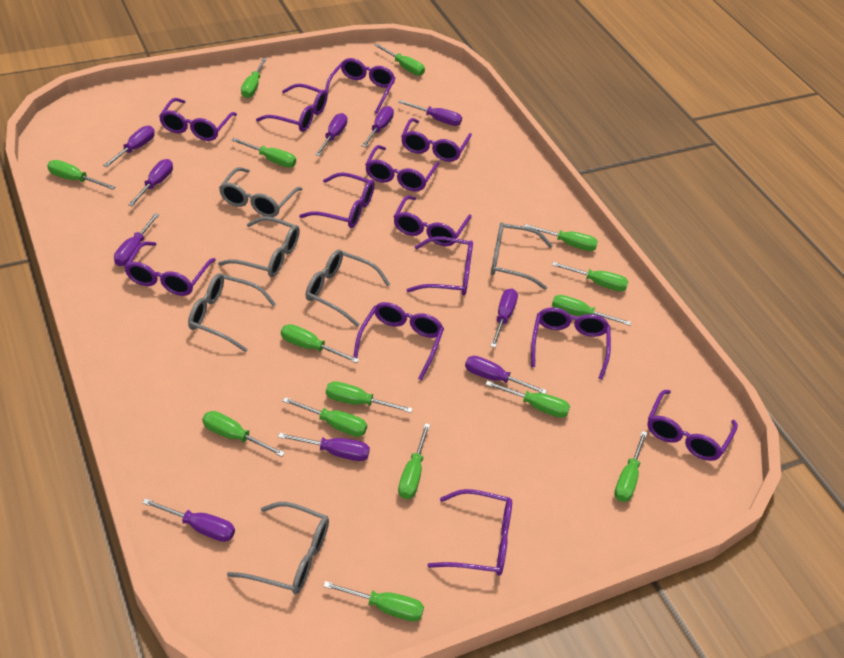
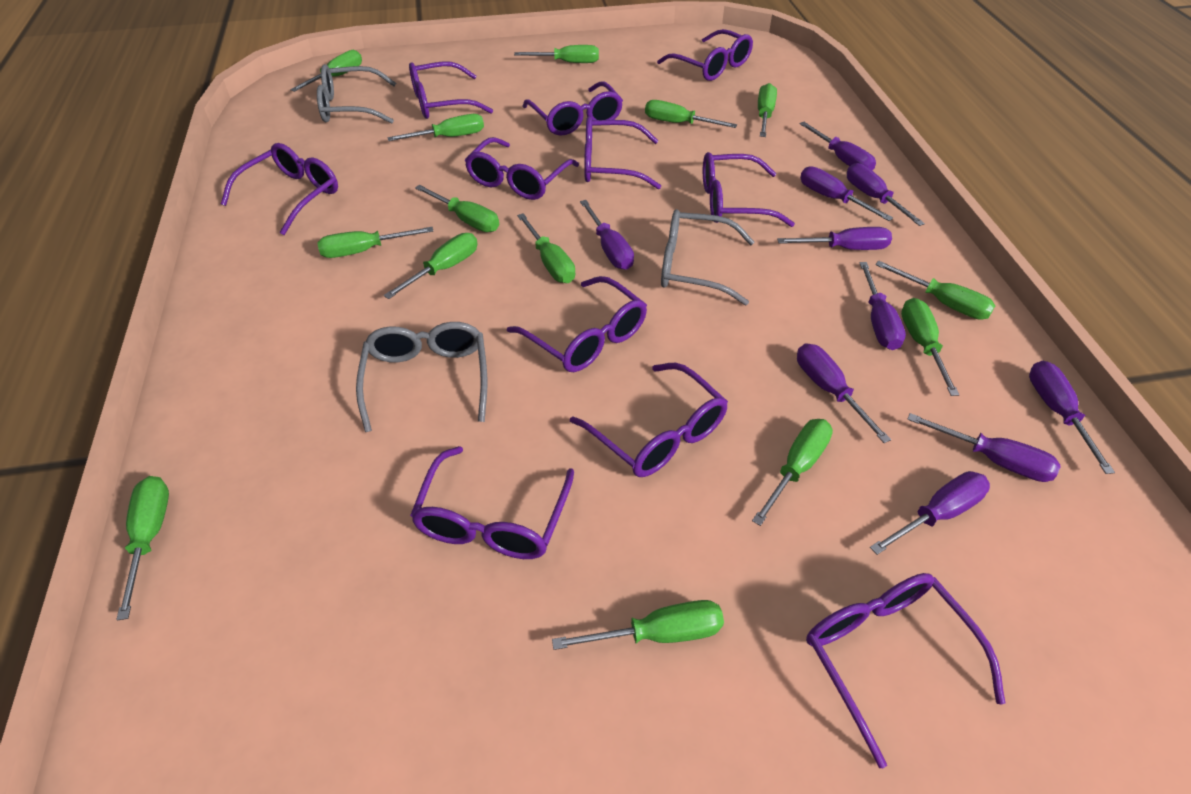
green screwdriver: 15 -> 14
grey glasses: 6 -> 3
purple glasses: 13 -> 11

